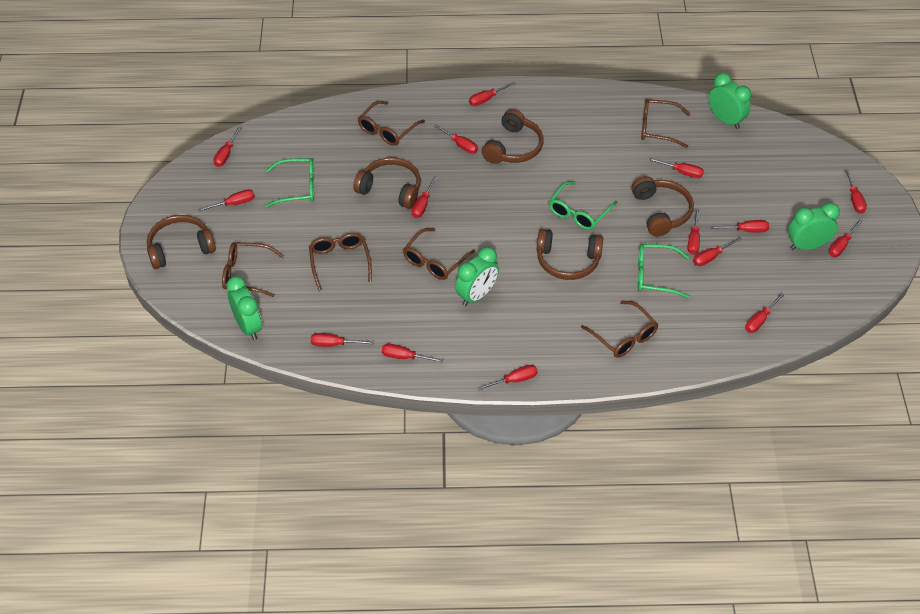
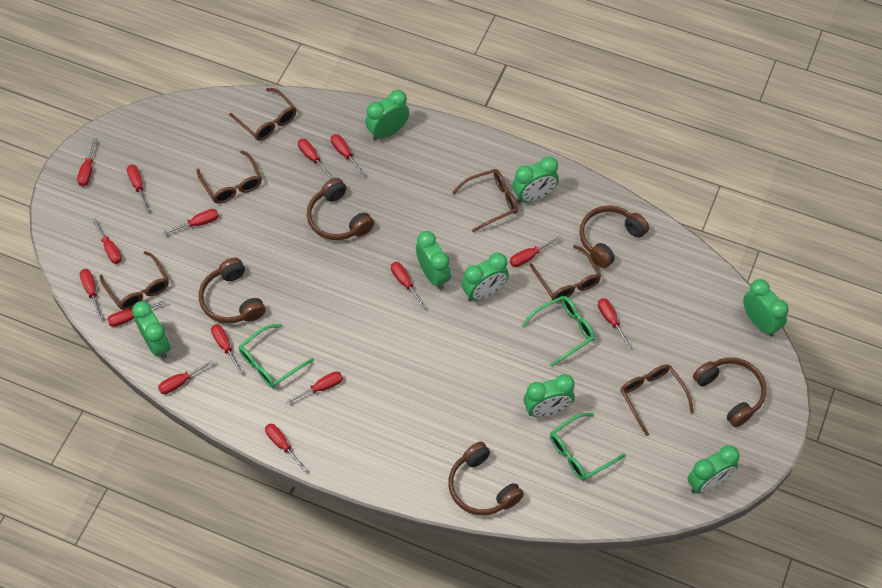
green clock: 4 -> 8

